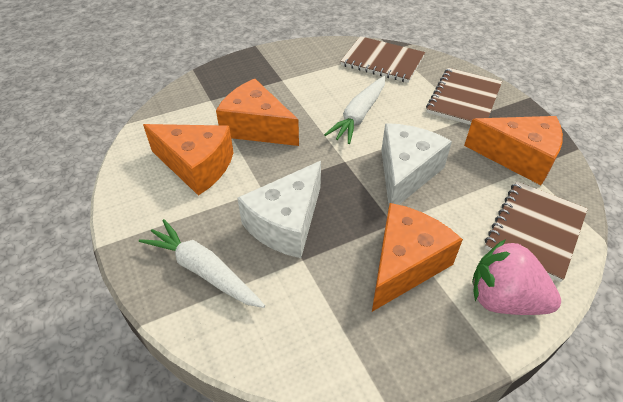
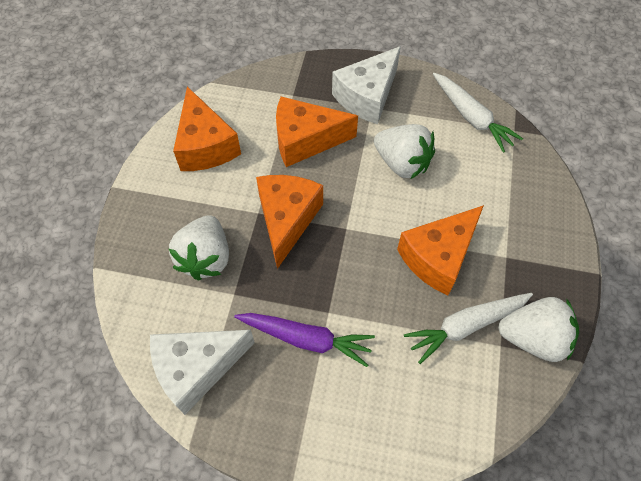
brown notebook: 3 -> 0
pink strawberry: 1 -> 0
purple carrot: 0 -> 1
white strawberry: 0 -> 3

